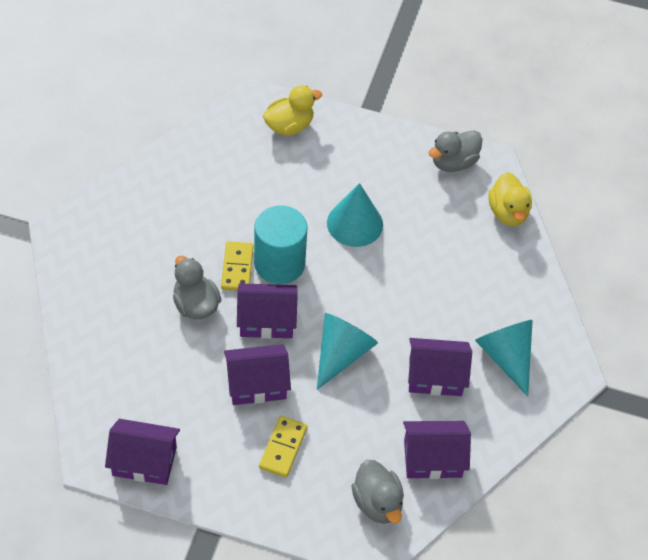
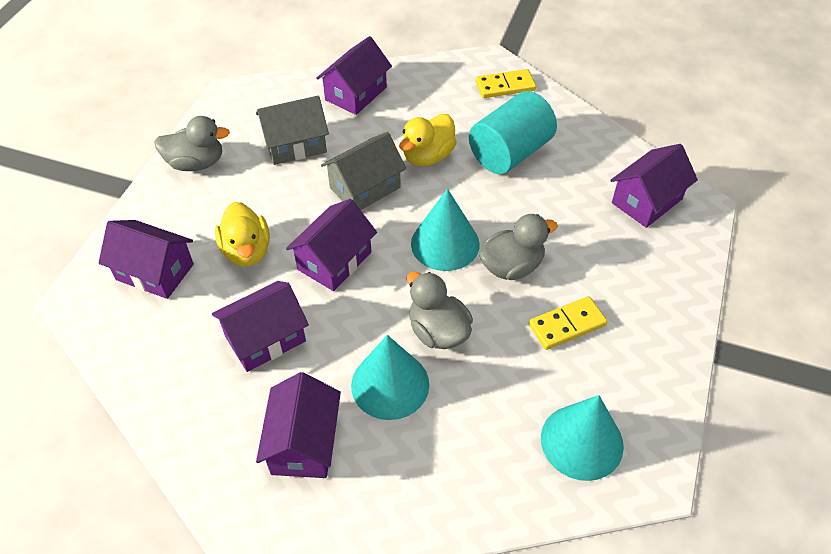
grey house: 0 -> 2
purple house: 5 -> 6

